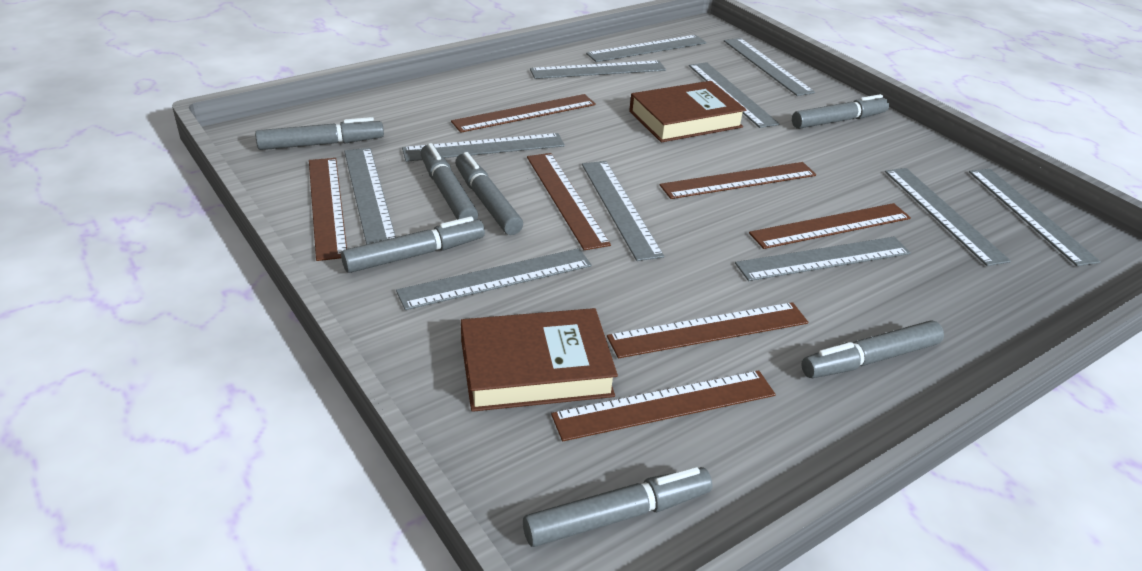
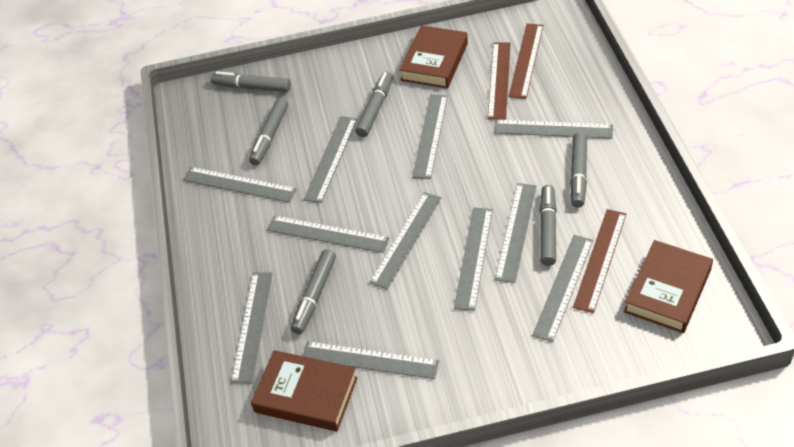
brown book: 2 -> 3
brown ruler: 7 -> 3
grey marker: 7 -> 6

